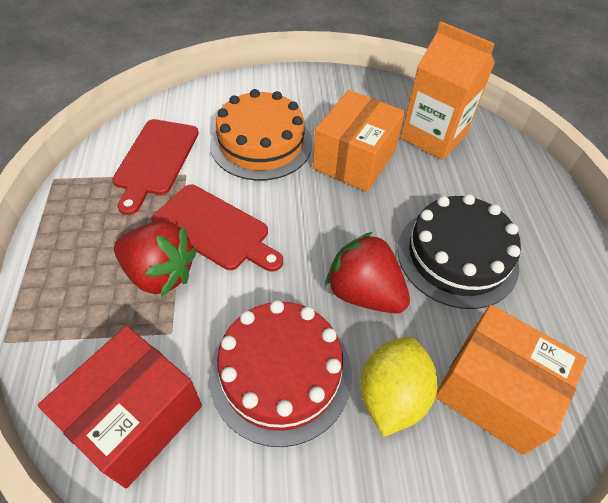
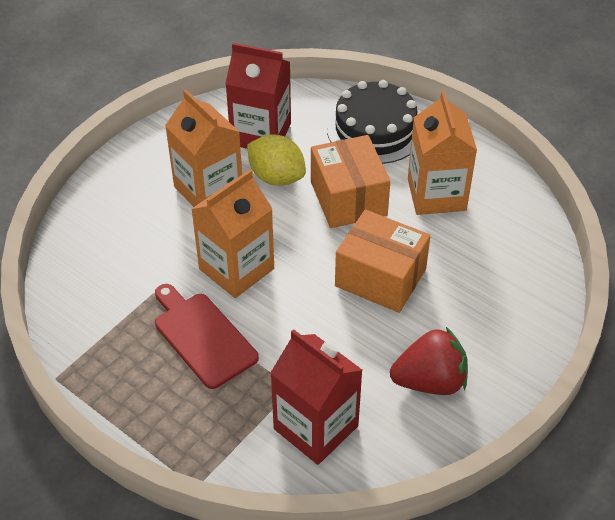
orange cake: 1 -> 0
orange carton: 1 -> 3
red box: 1 -> 0
red cake: 1 -> 0
red carton: 0 -> 2
red cutting board: 2 -> 1
red strawberry: 2 -> 1

